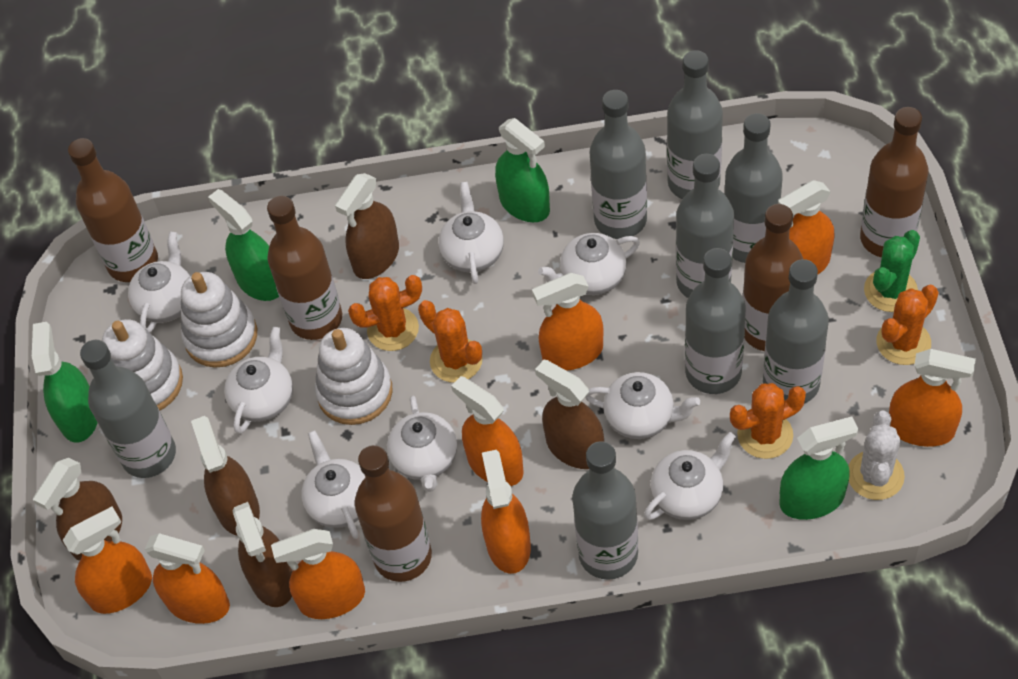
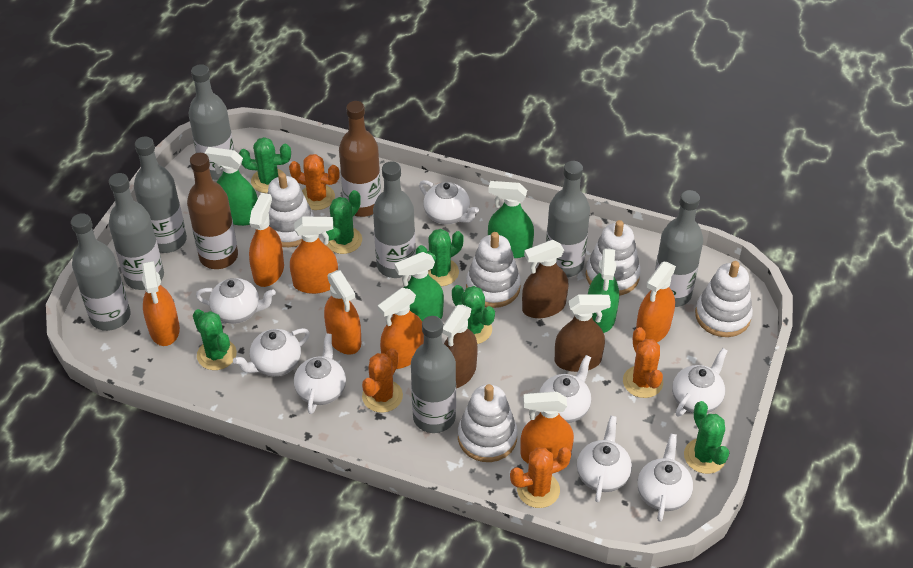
brown bottle: 5 -> 2
brown spray bottle: 5 -> 3
green cactus: 1 -> 6
orange spray bottle: 8 -> 7
white cactus: 1 -> 0
white stacking toy: 3 -> 5

